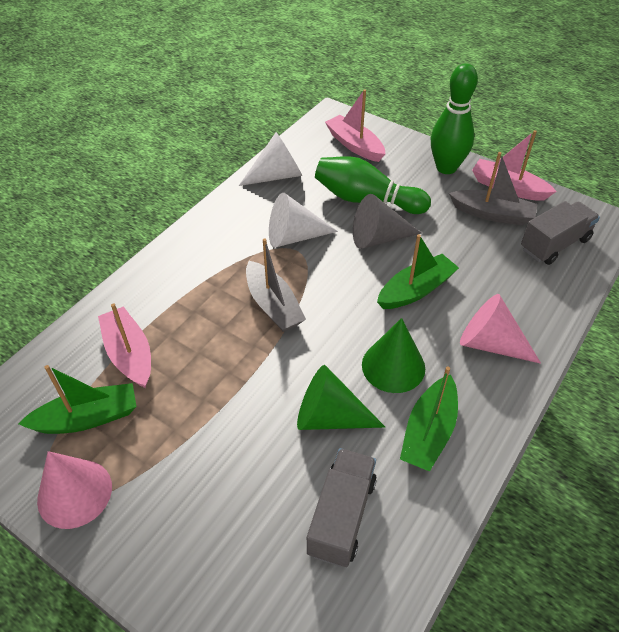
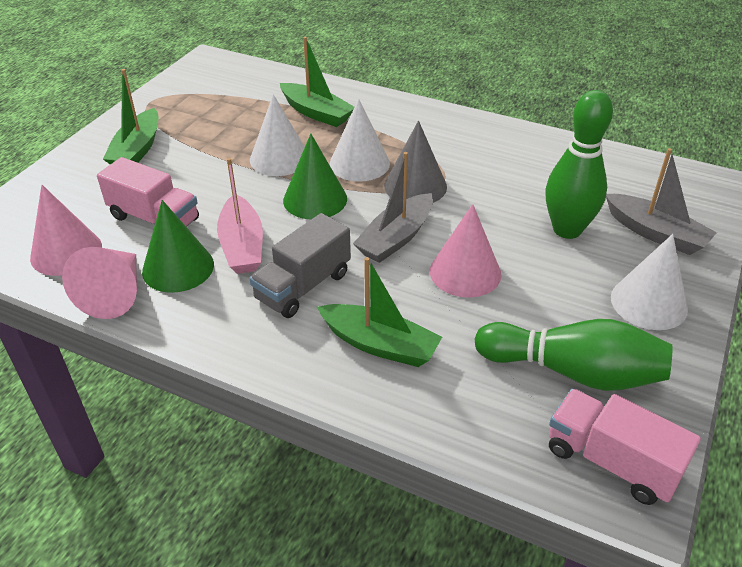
grey truck: 2 -> 1
pink boat: 3 -> 1
pink cone: 2 -> 3
pink truck: 0 -> 2
white cone: 2 -> 3

